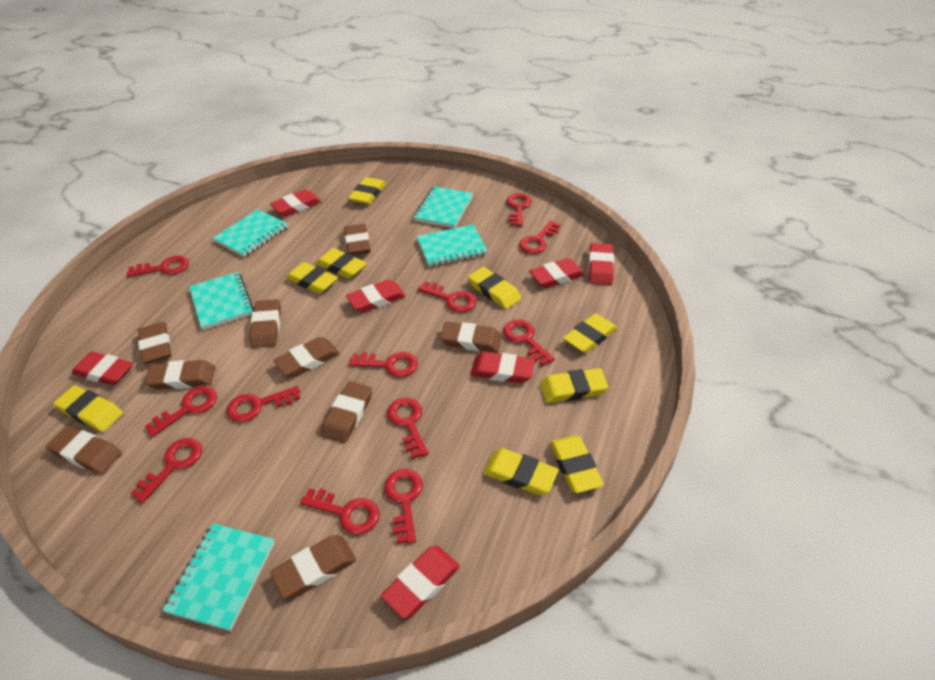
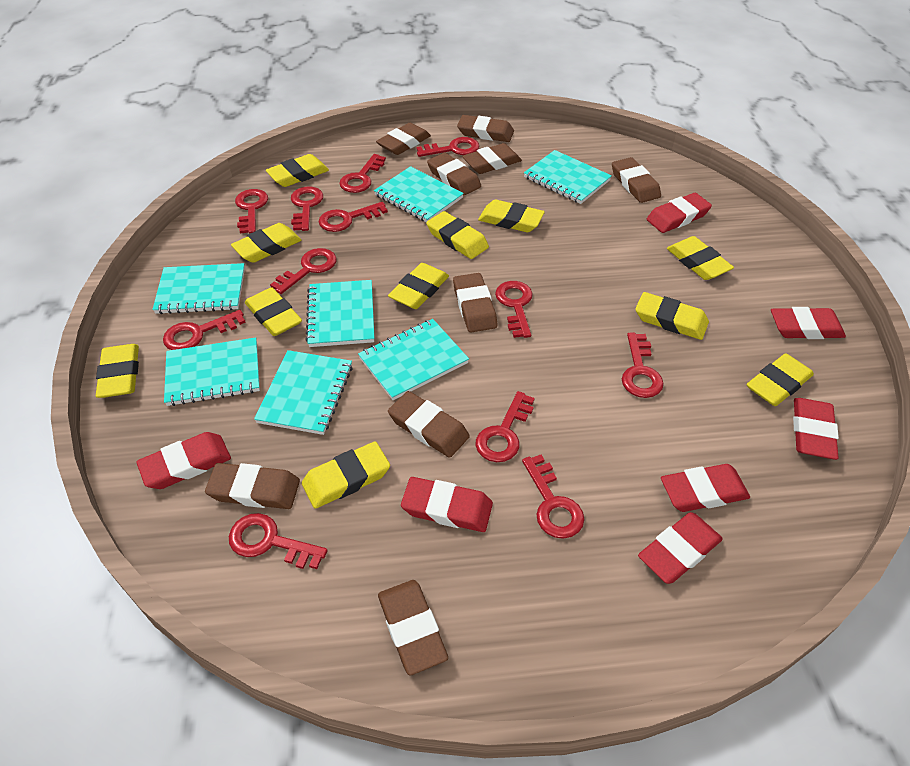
turquoise notebook: 5 -> 7
yellow eraser: 9 -> 11

